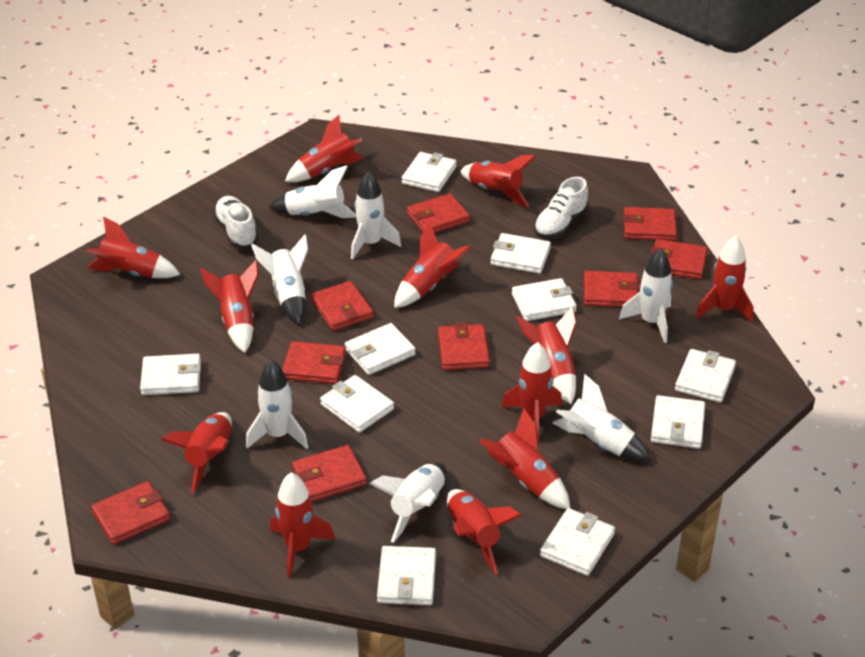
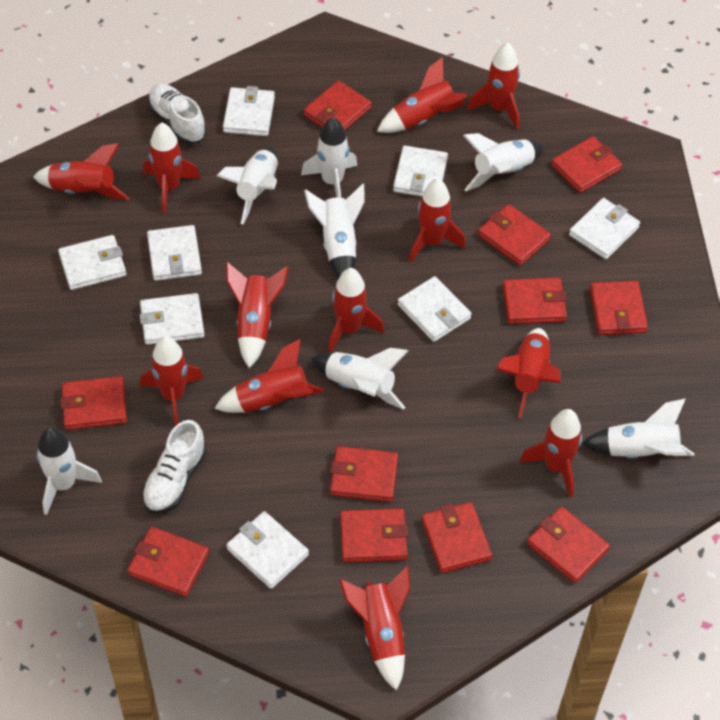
red wallet: 9 -> 11
white wallet: 10 -> 8

